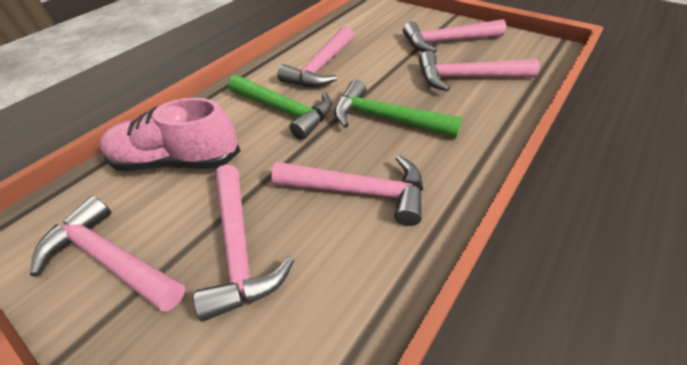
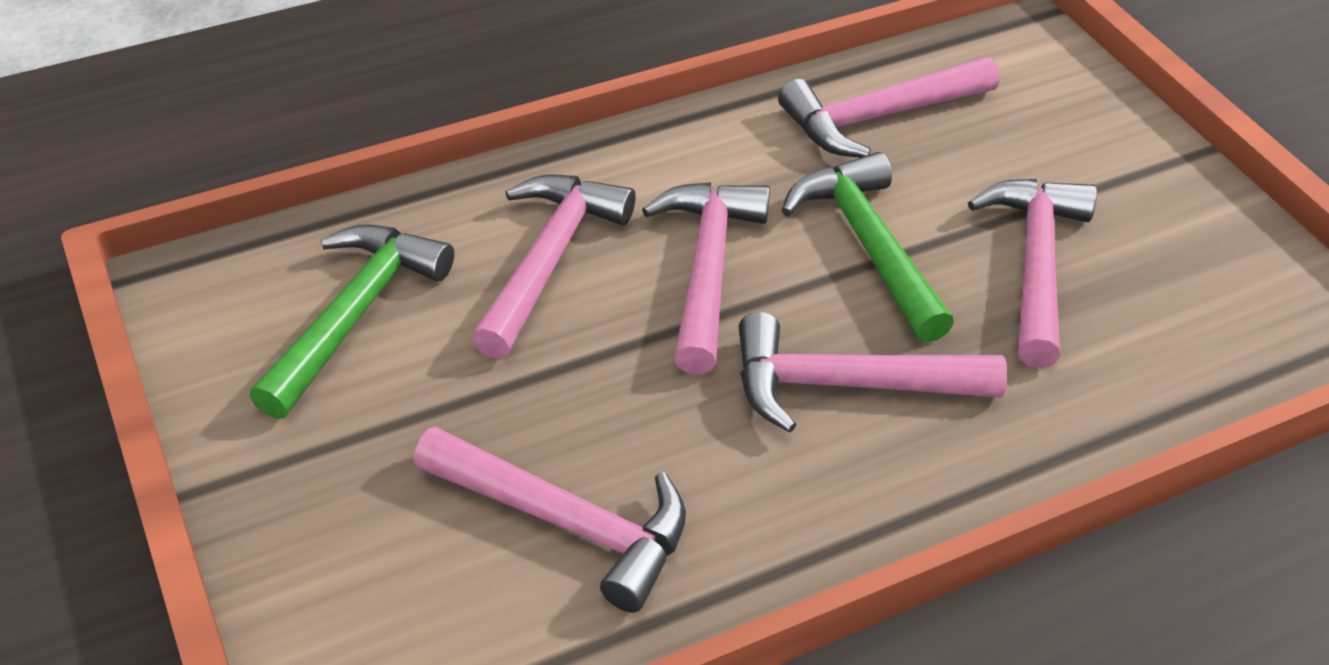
pink shoe: 1 -> 0

